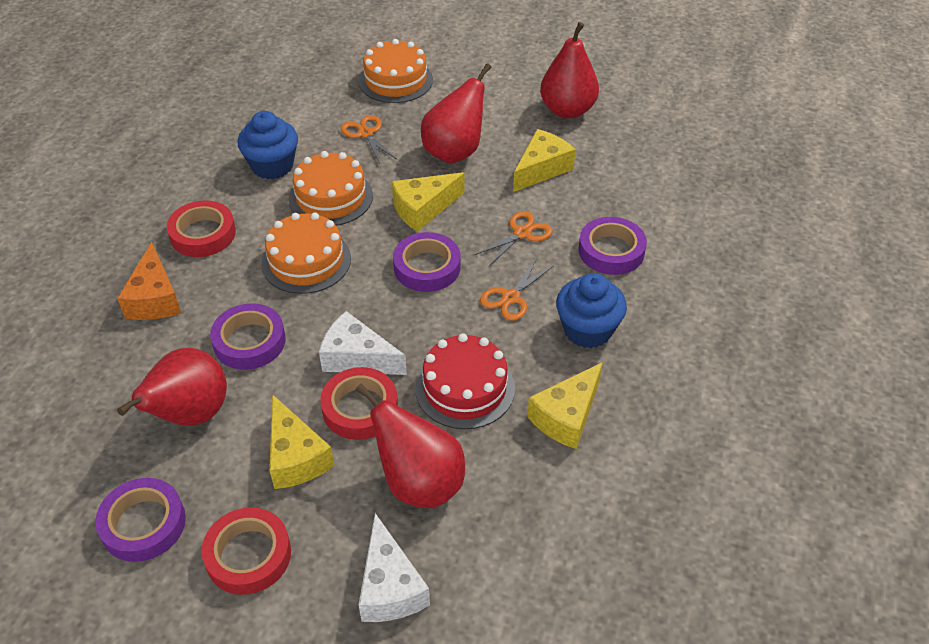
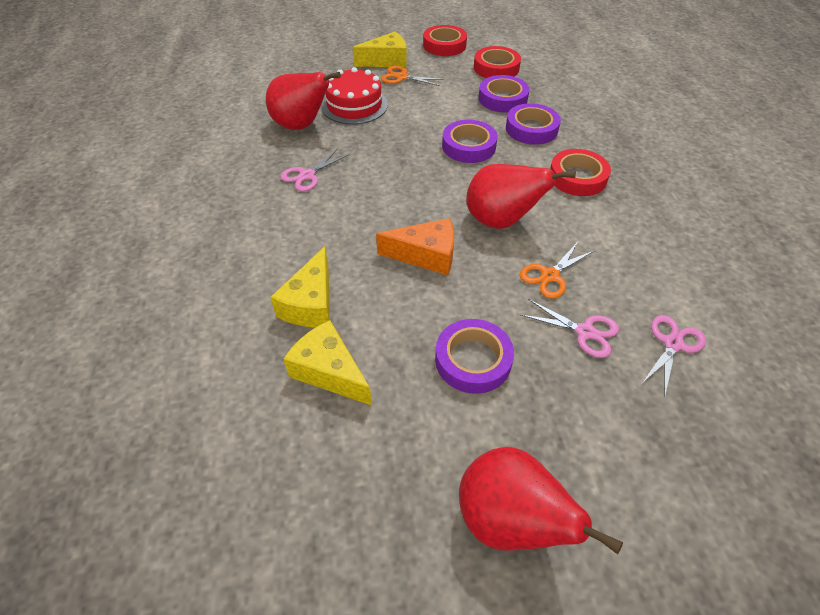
blue cupcake: 2 -> 0
orange cake: 3 -> 0
orange scissors: 3 -> 2
pink scissors: 0 -> 3
red pear: 4 -> 3
white cheese: 2 -> 0
yellow cheese: 4 -> 3

